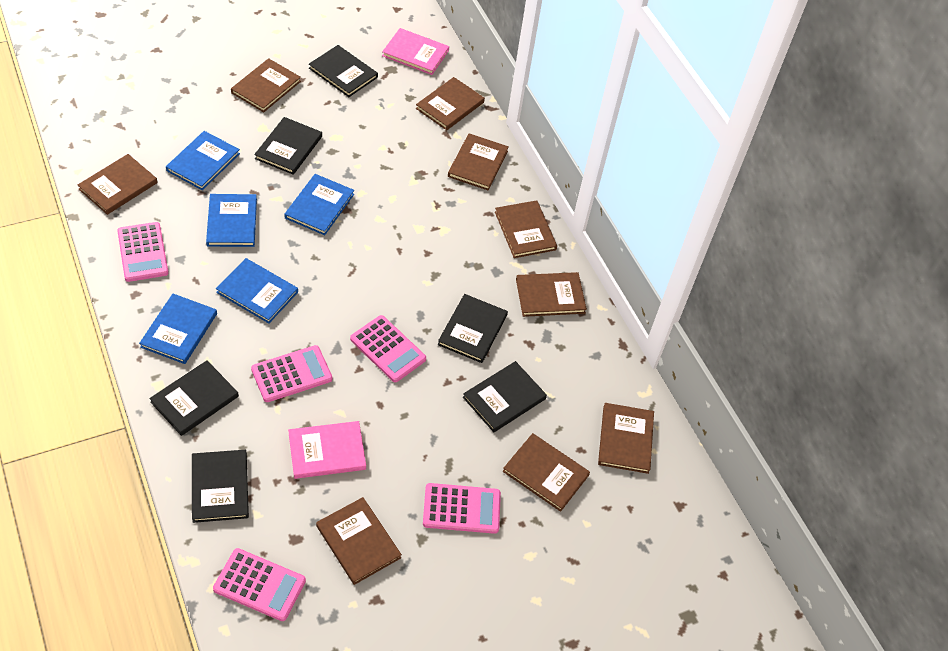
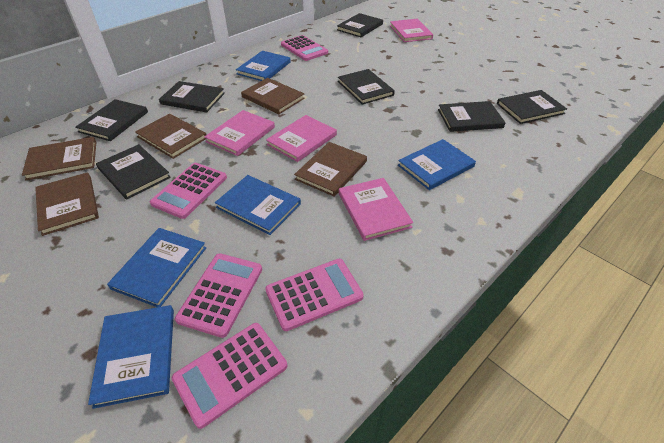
black book: 6 -> 7
brown book: 9 -> 5
pink book: 2 -> 4

